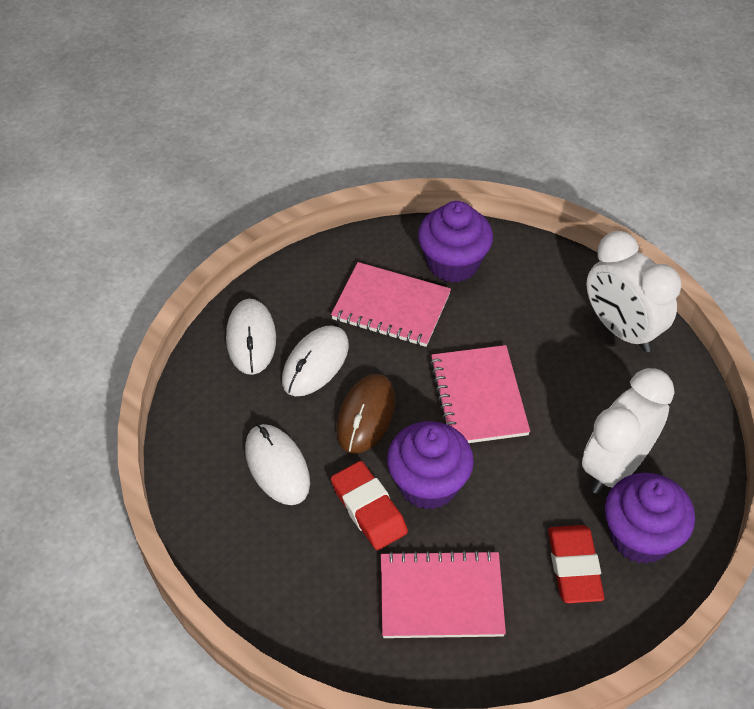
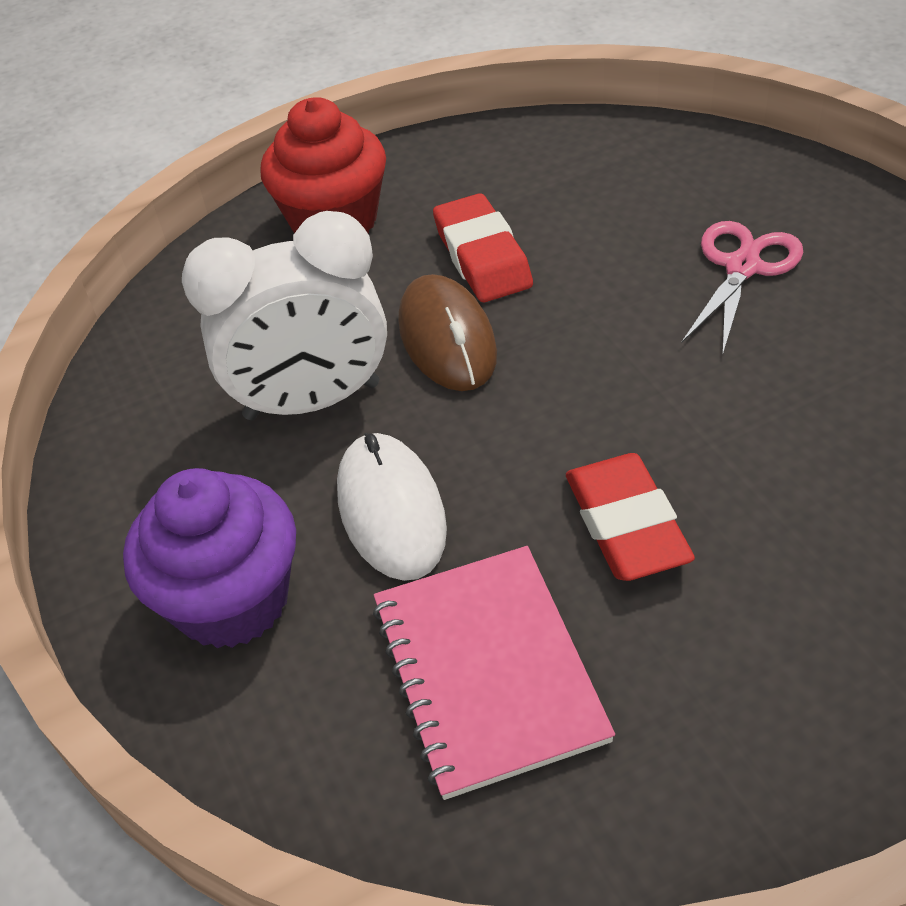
pink notebook: 3 -> 1
pink scissors: 0 -> 1
purple cupcake: 3 -> 1
red cupcake: 0 -> 1
white clock: 2 -> 1
white mouse: 3 -> 1

